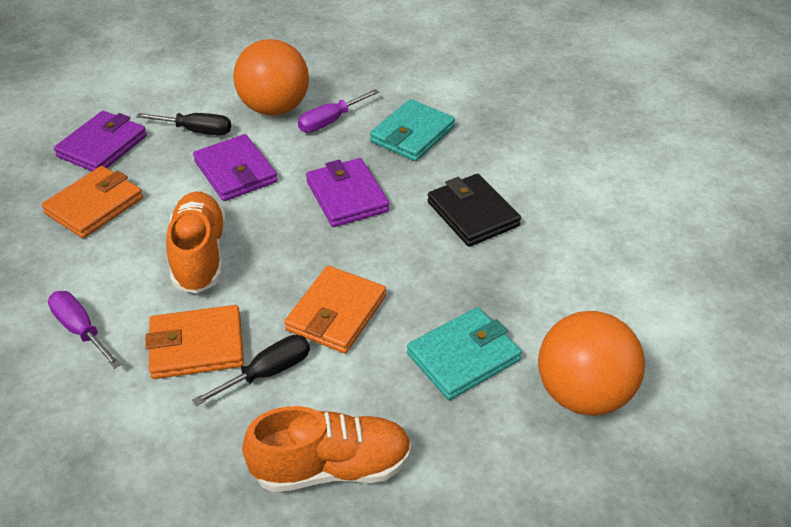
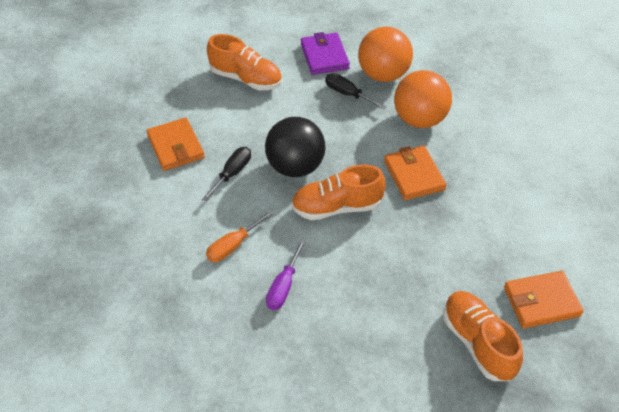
black ball: 0 -> 1
black wallet: 1 -> 0
orange screwdriver: 0 -> 1
orange shoe: 2 -> 3
purple screwdriver: 2 -> 1
purple wallet: 3 -> 1
turquoise wallet: 2 -> 0

